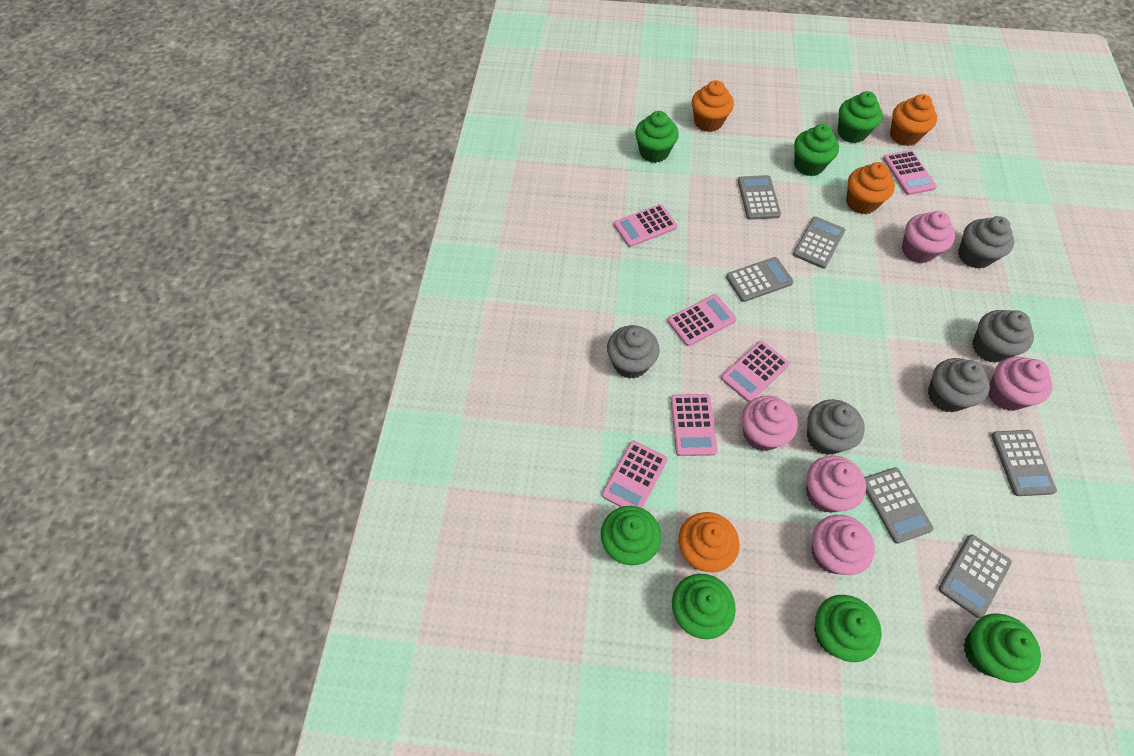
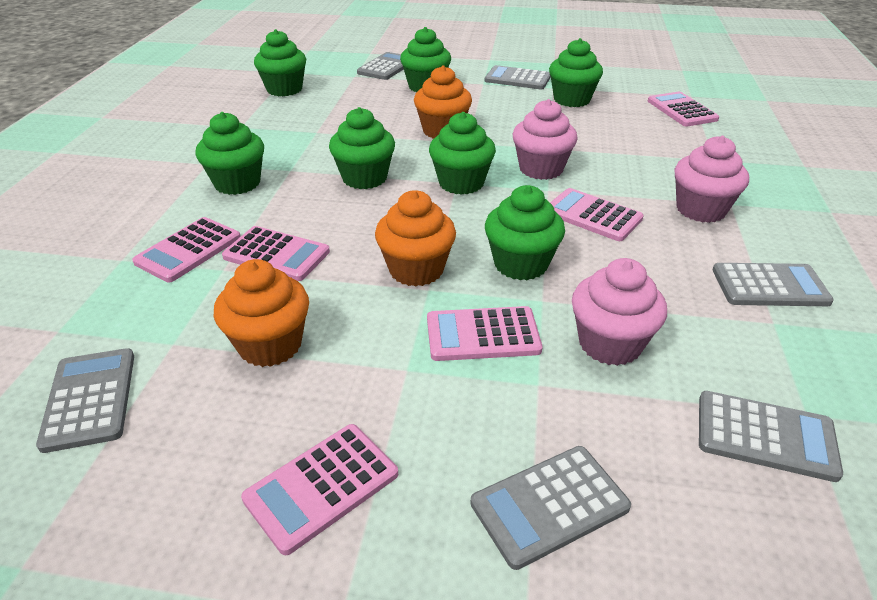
grey cupcake: 5 -> 0
orange cupcake: 4 -> 3
pink cupcake: 5 -> 3

